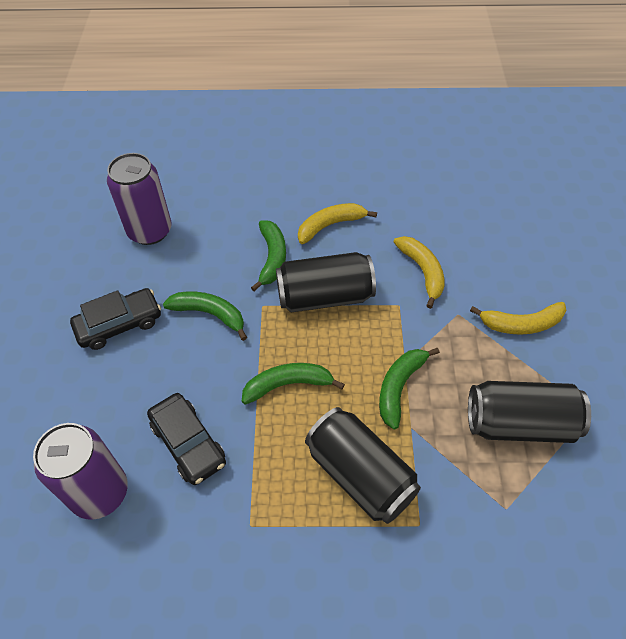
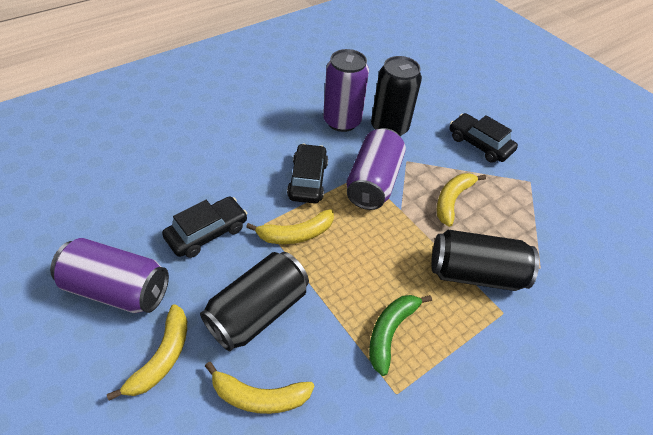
black car: 2 -> 3
green banana: 4 -> 1
purple can: 2 -> 3
yellow banana: 3 -> 4

